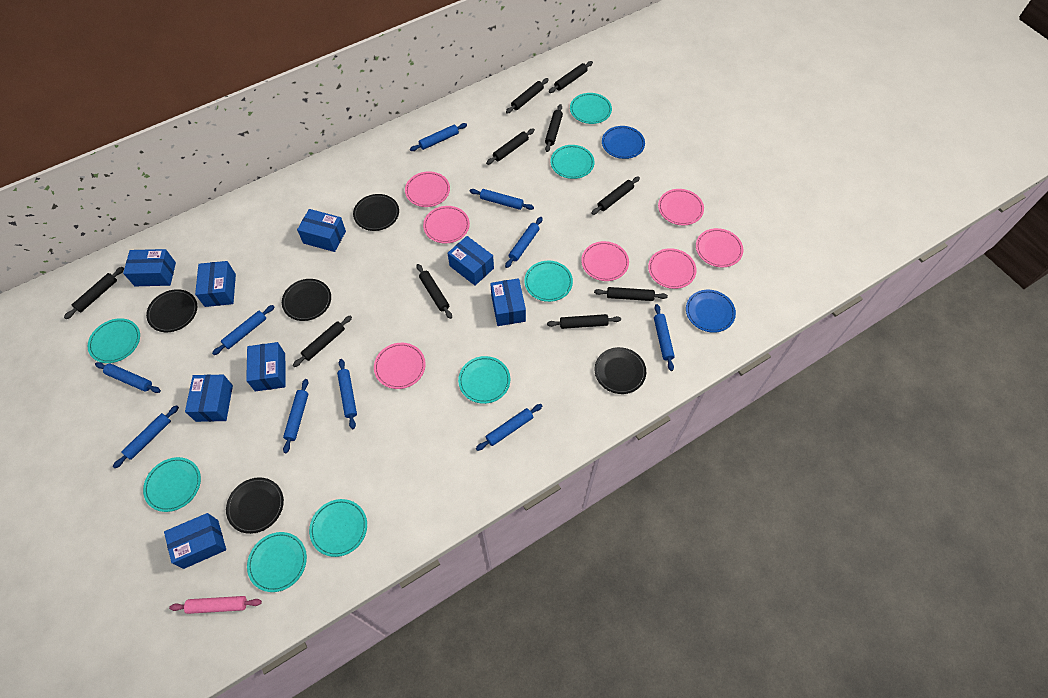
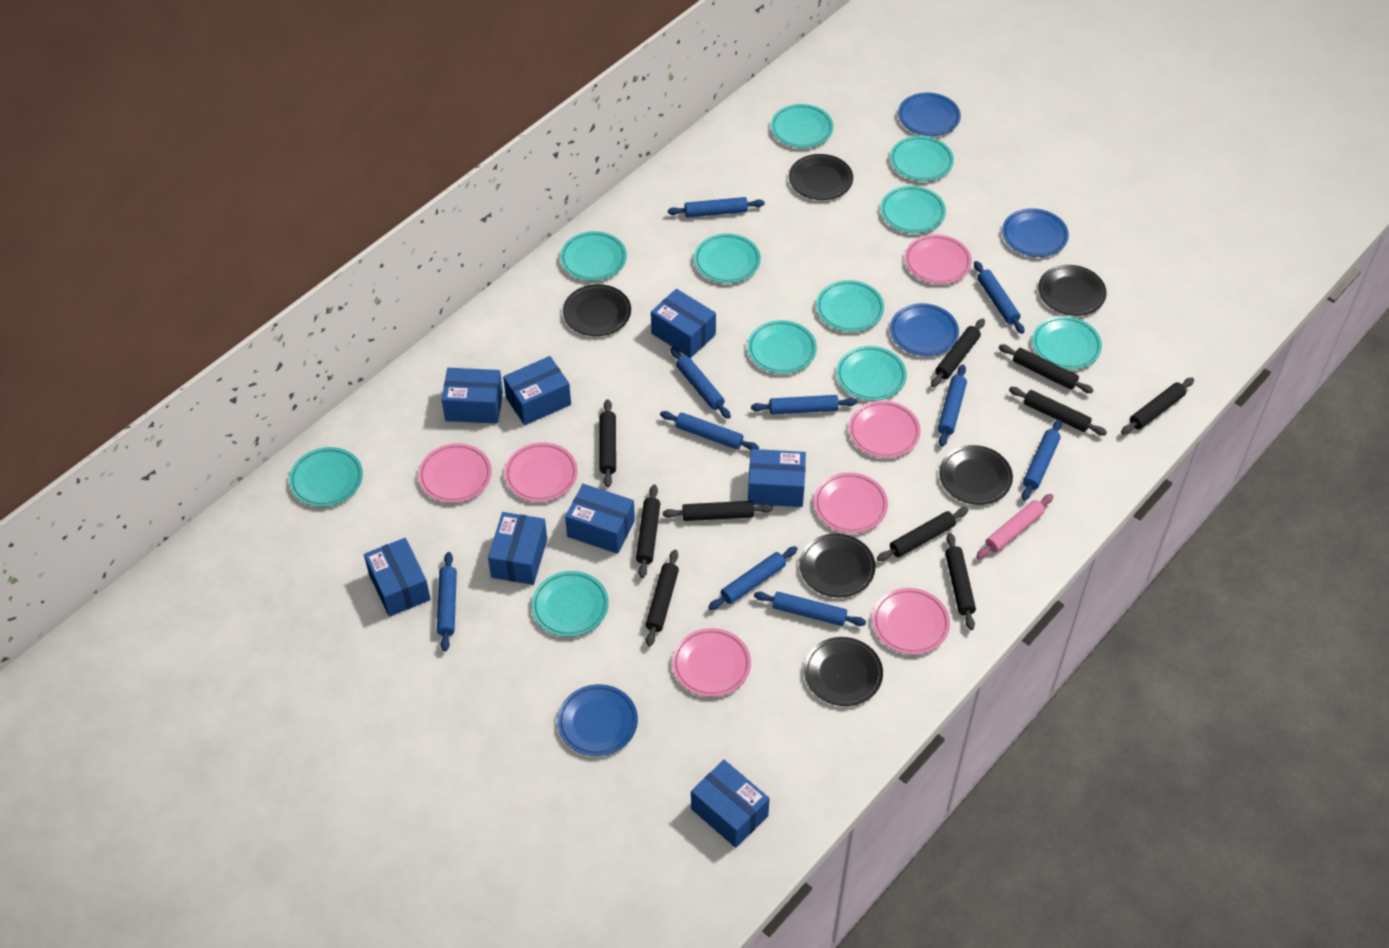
black plate: 5 -> 6
blue plate: 2 -> 4
turquoise plate: 8 -> 11

